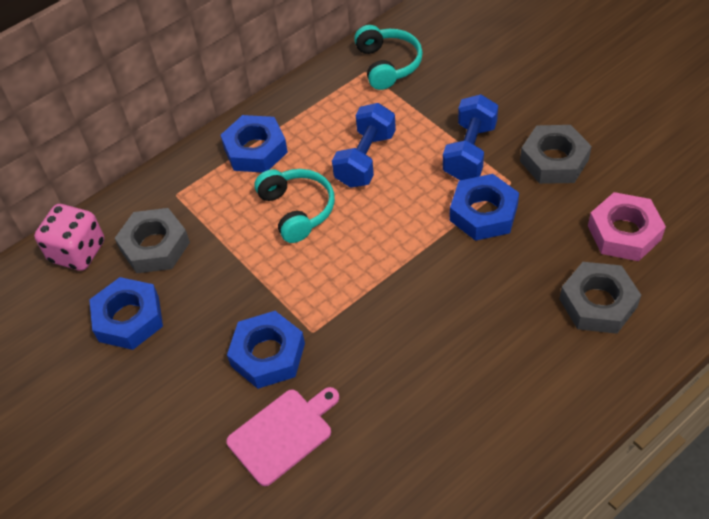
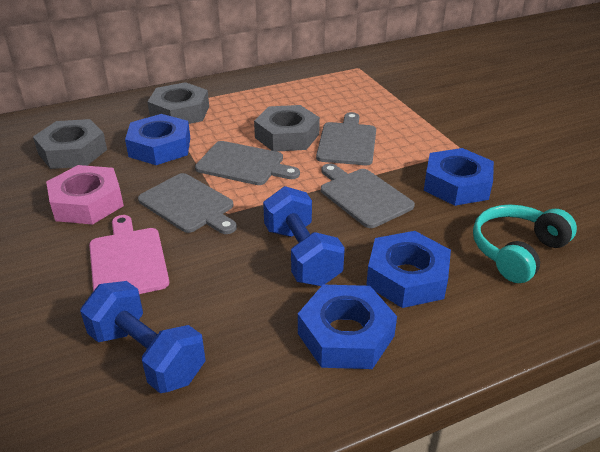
grey cutting board: 0 -> 4
pink dice: 1 -> 0
turquoise headphones: 2 -> 1

